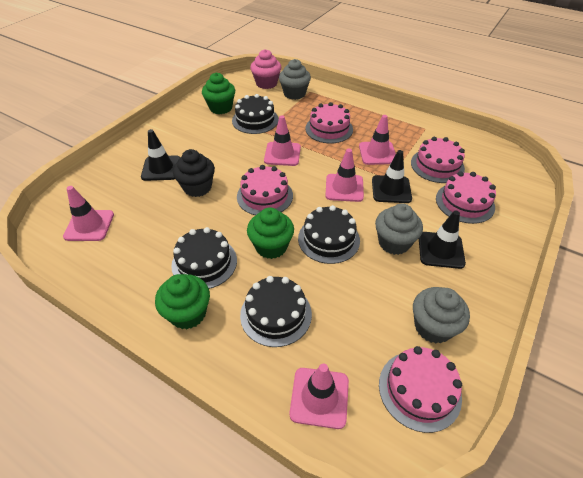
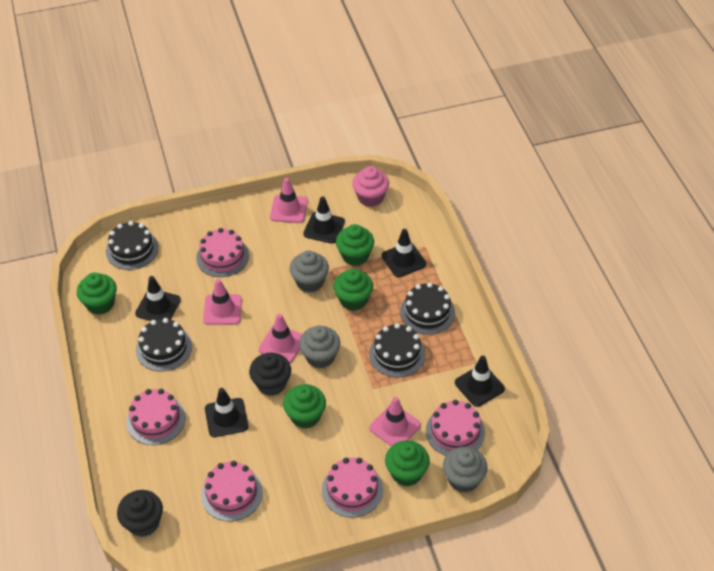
black cupcake: 1 -> 2
black traffic cone: 3 -> 5
green cupcake: 3 -> 5
pink traffic cone: 5 -> 4

